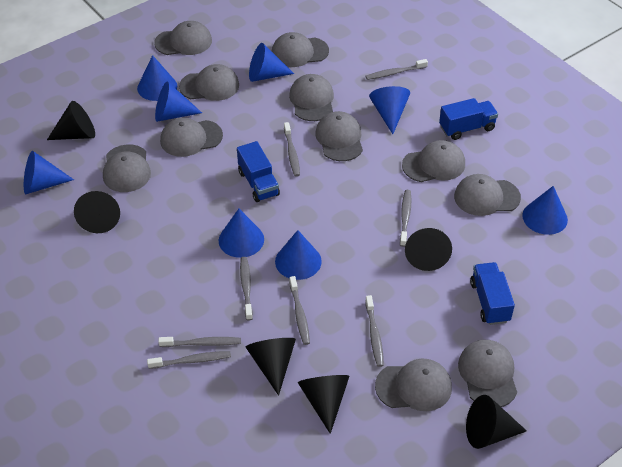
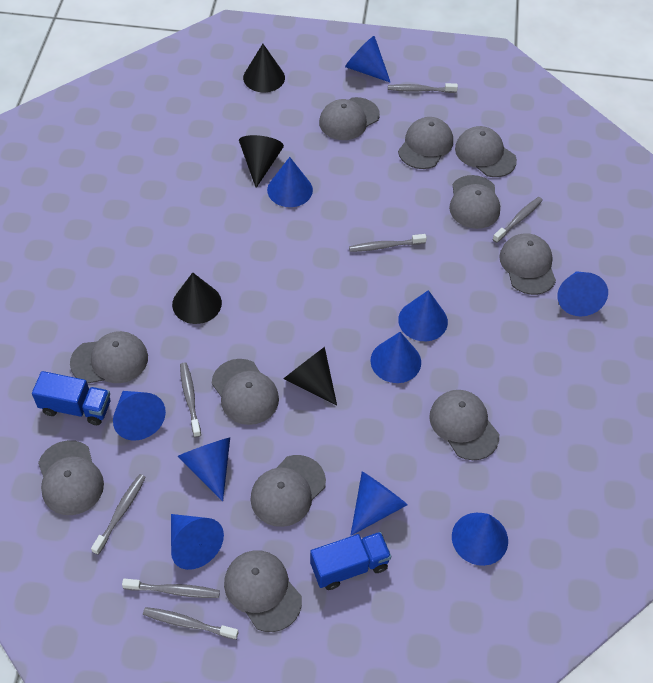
black cone: 6 -> 4
blue cone: 8 -> 10
blue truck: 3 -> 2
grey toothbrush: 8 -> 7

